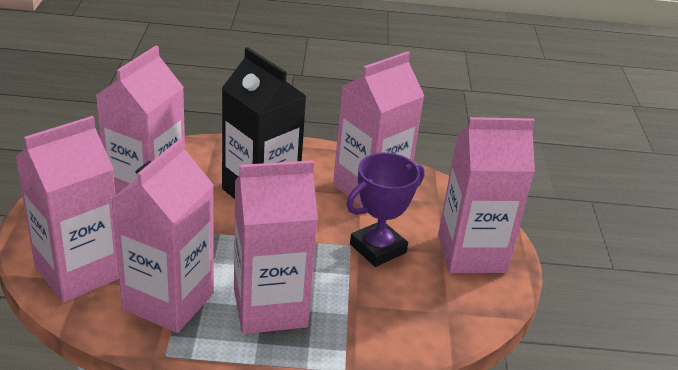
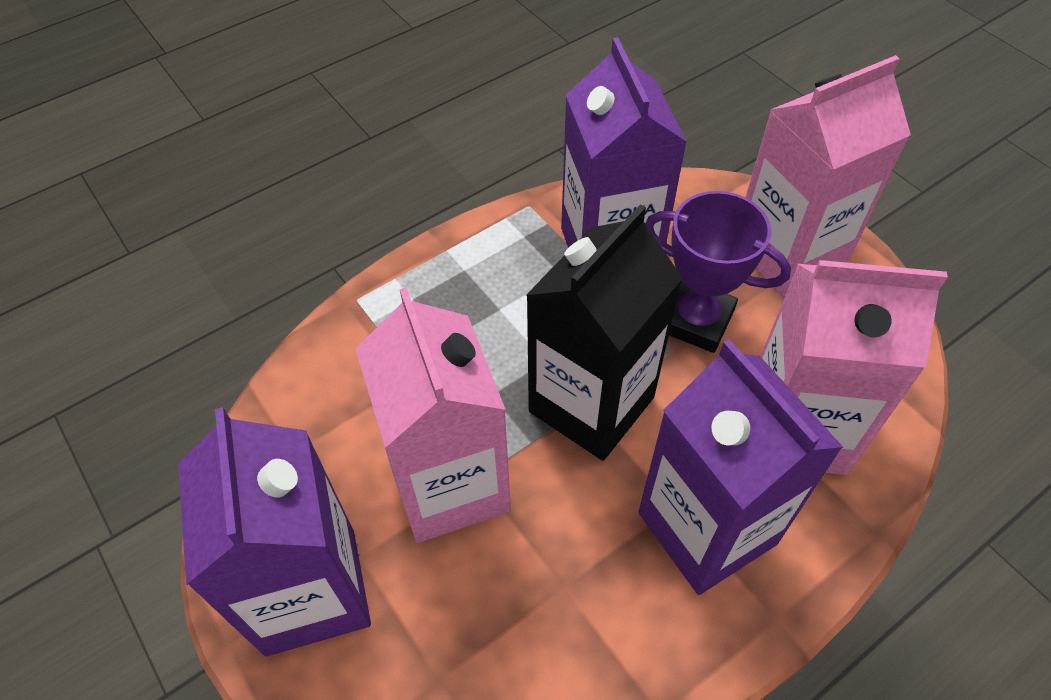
pink carton: 6 -> 3
purple carton: 0 -> 3

